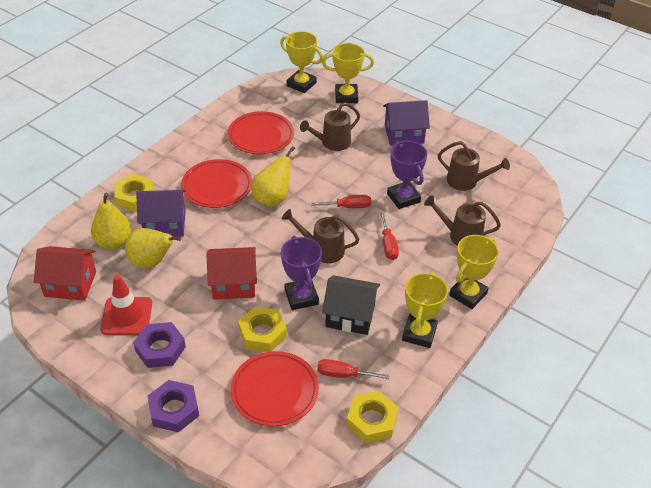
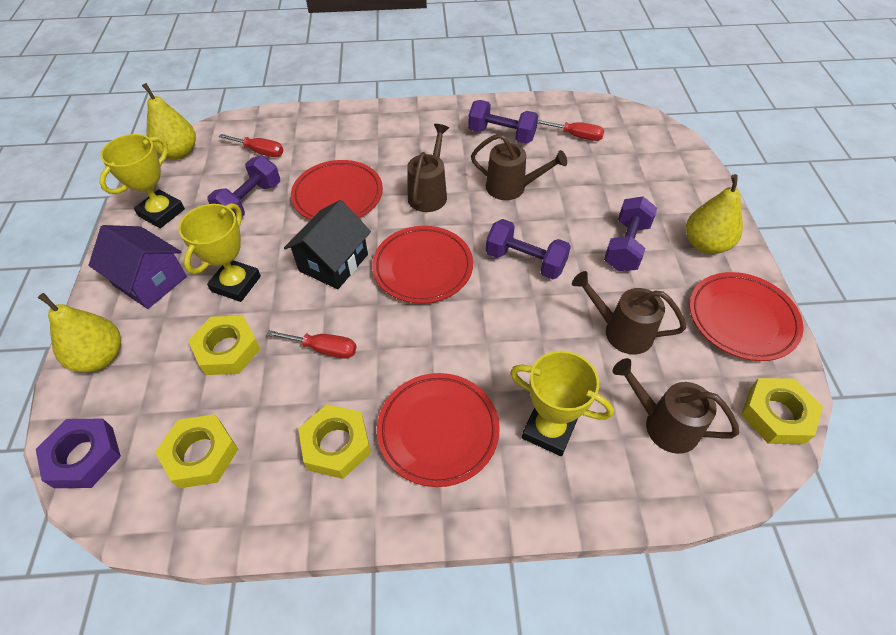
purple dumbbell: 0 -> 4
purple house: 2 -> 1
purple nut: 2 -> 1
purple trophy: 2 -> 0
red house: 2 -> 0
red plate: 3 -> 4
red traffic cone: 1 -> 0
yellow nut: 3 -> 4
yellow trophy: 4 -> 3

